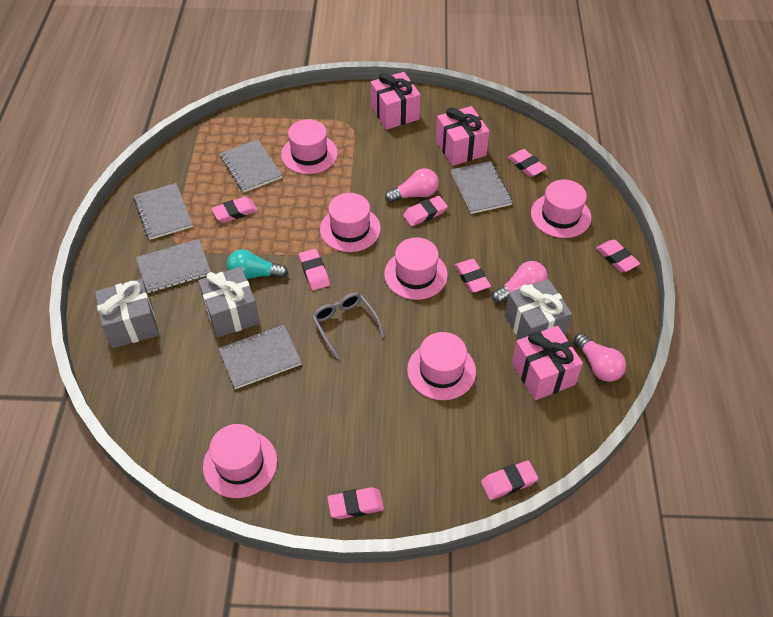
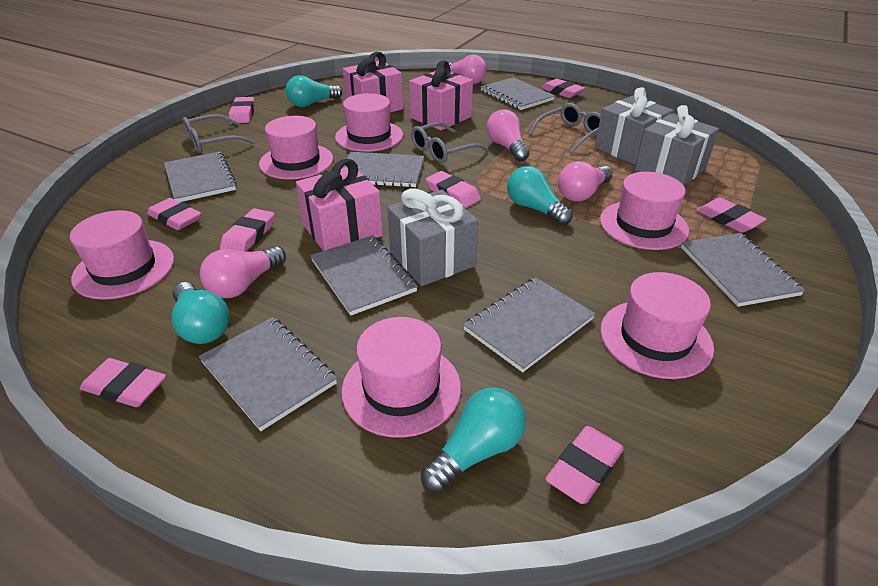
grey glasses: 1 -> 3
grey notebook: 5 -> 7
pink light bulb: 3 -> 4
turquoise light bulb: 1 -> 4

